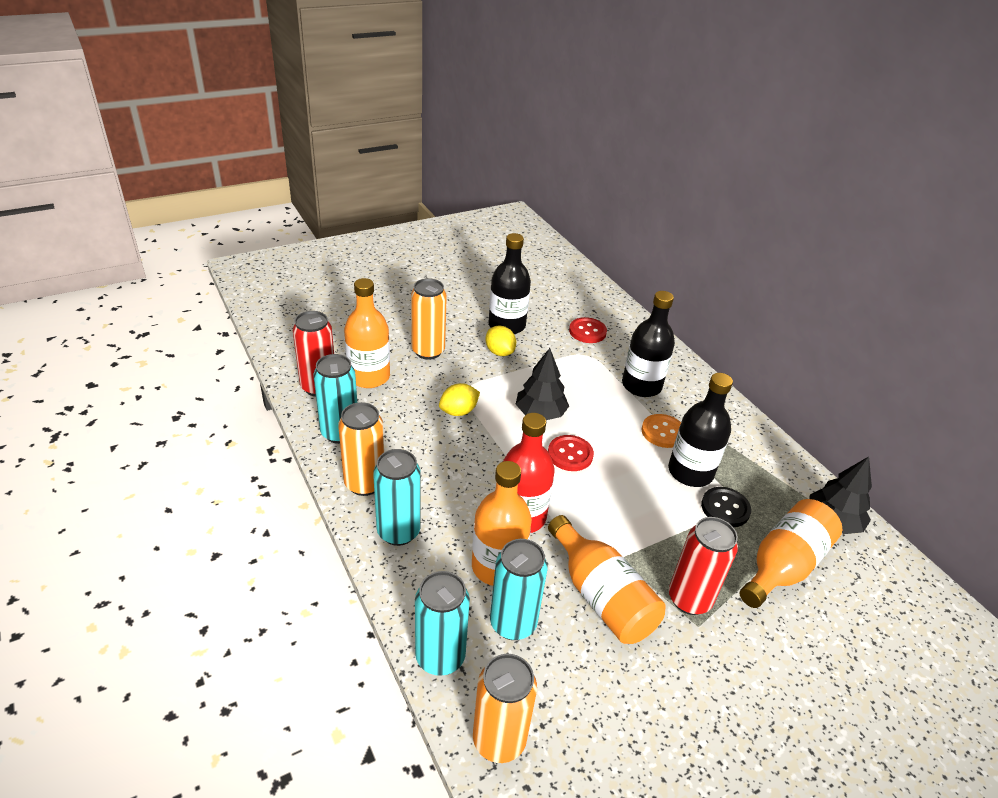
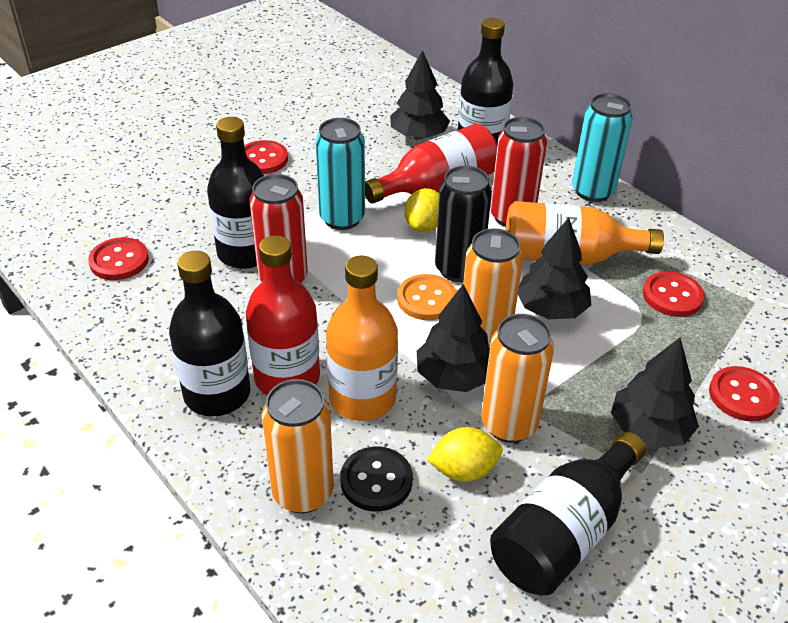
black bottle: 3 -> 4
black can: 0 -> 1
black tree: 2 -> 4
orange bottle: 4 -> 2
red bottle: 1 -> 2
red button: 2 -> 4
turquoise can: 4 -> 2

